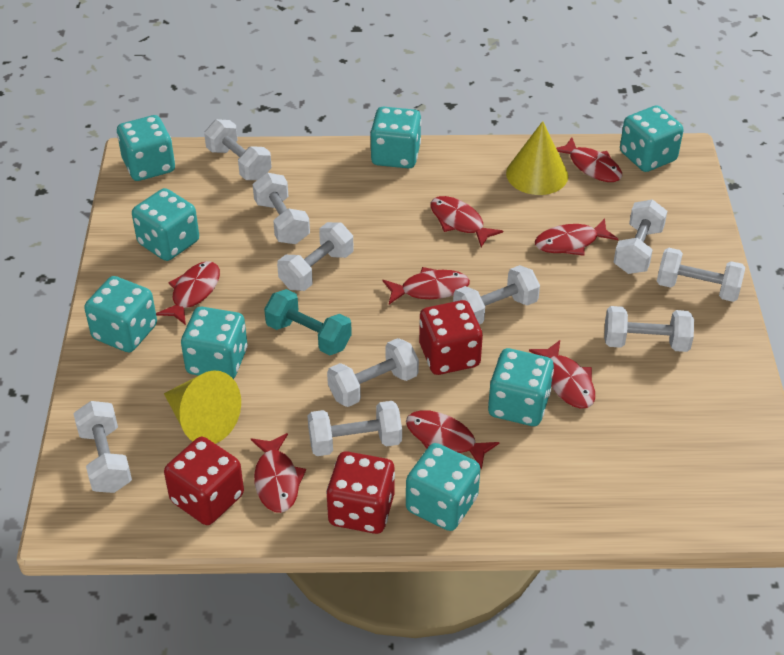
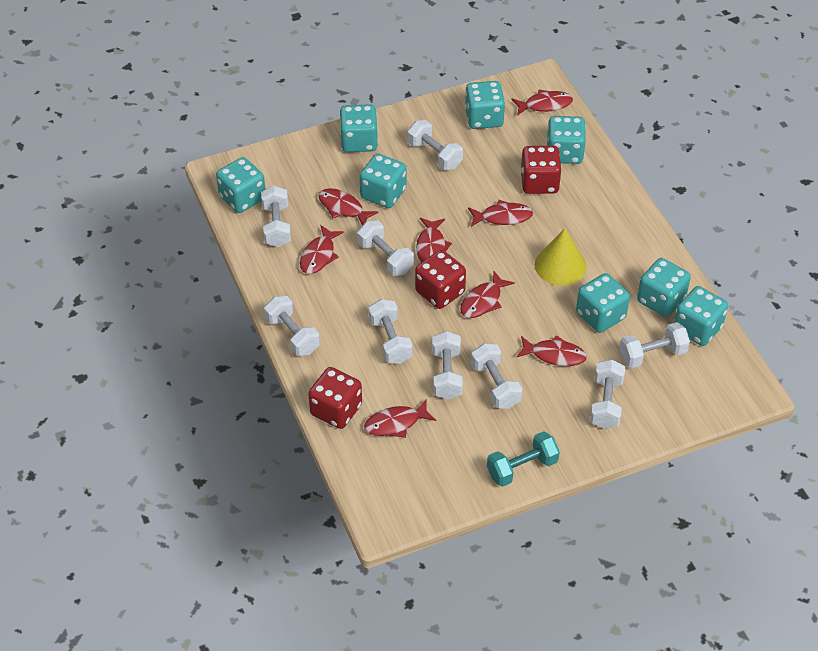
white dumbbell: 10 -> 9
yellow cone: 2 -> 1

